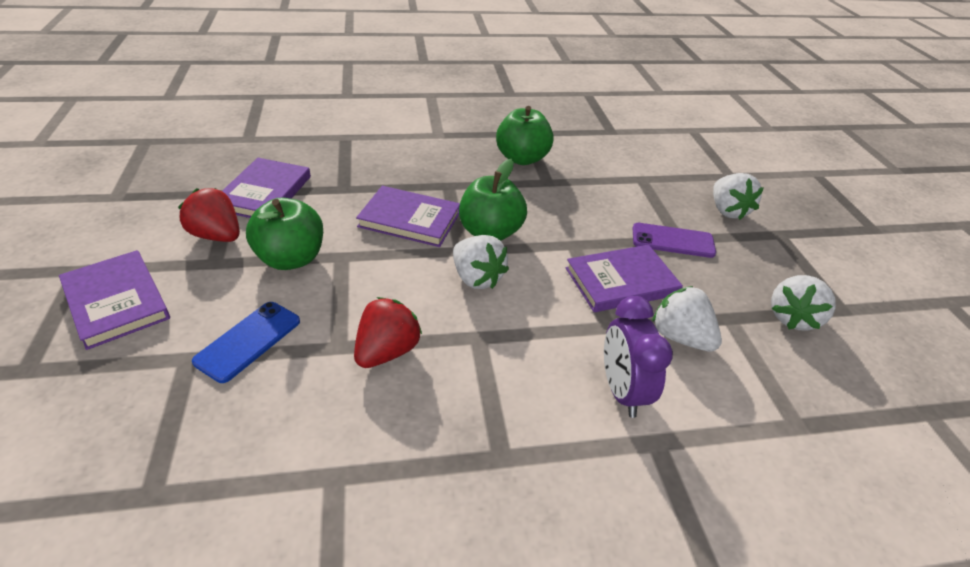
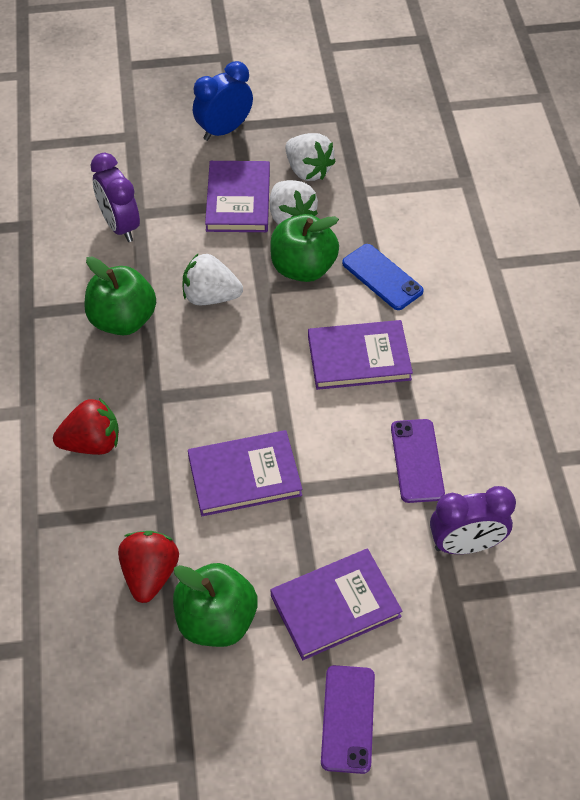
blue clock: 0 -> 1
purple clock: 1 -> 2
purple phone: 1 -> 2
white strawberry: 4 -> 3

